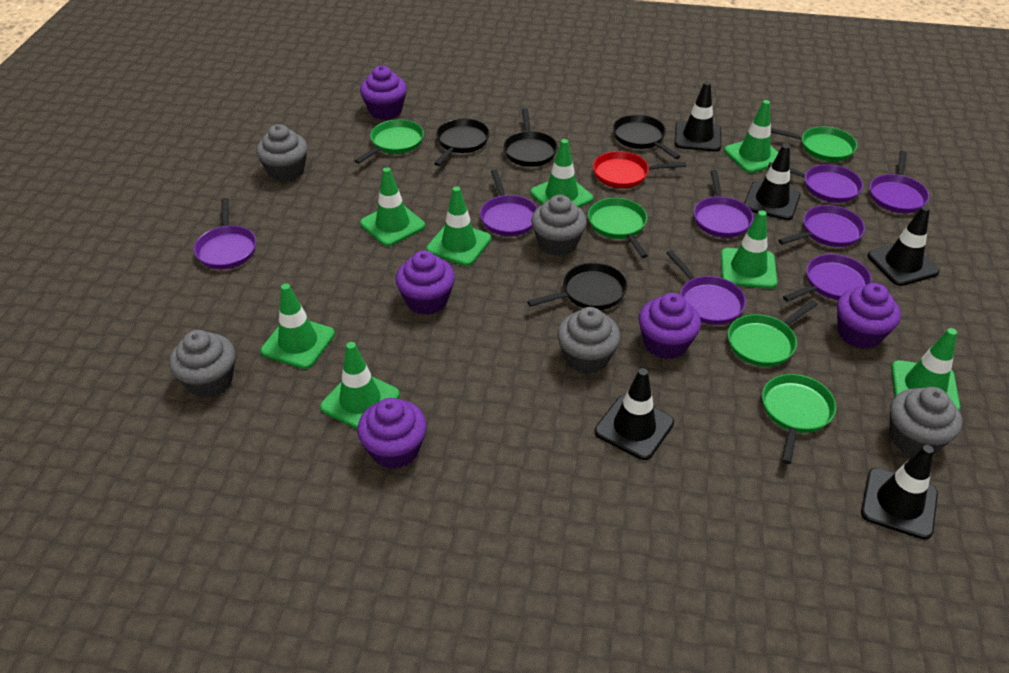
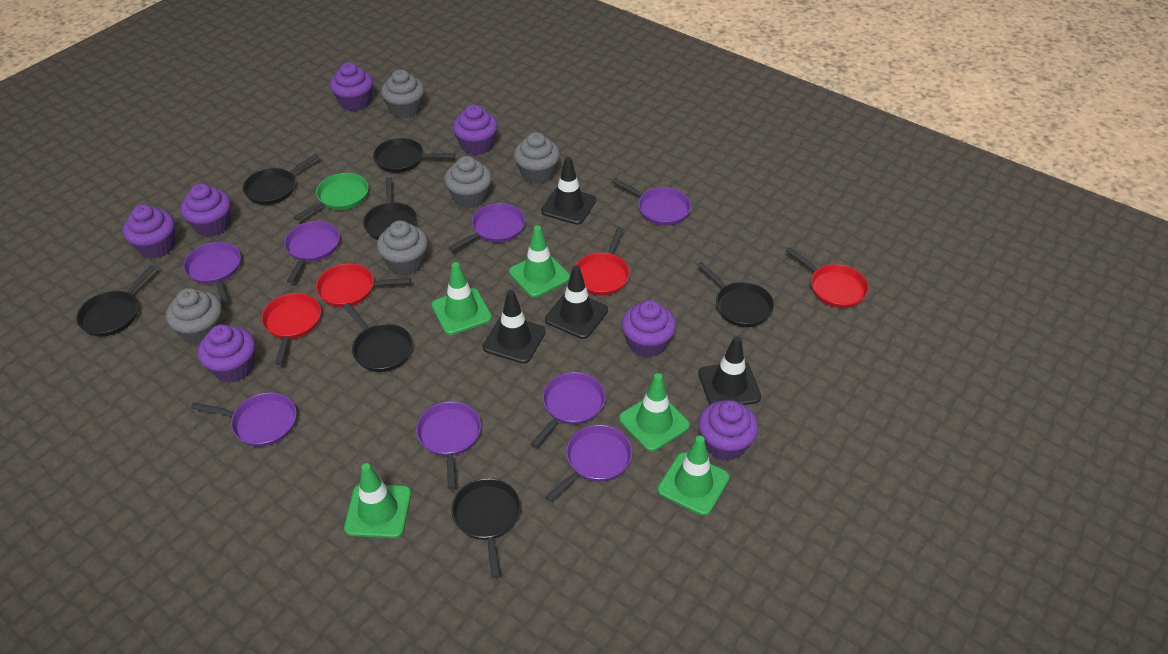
black pan: 4 -> 7
black traffic cone: 5 -> 4
green pan: 5 -> 1
green traffic cone: 8 -> 5
purple cupcake: 5 -> 7
red pan: 1 -> 4

